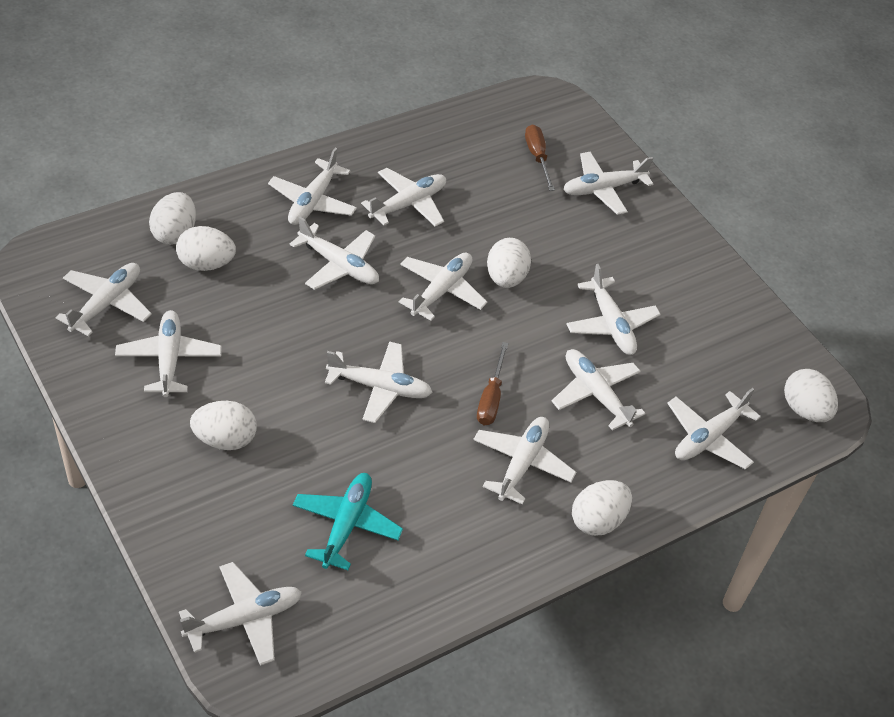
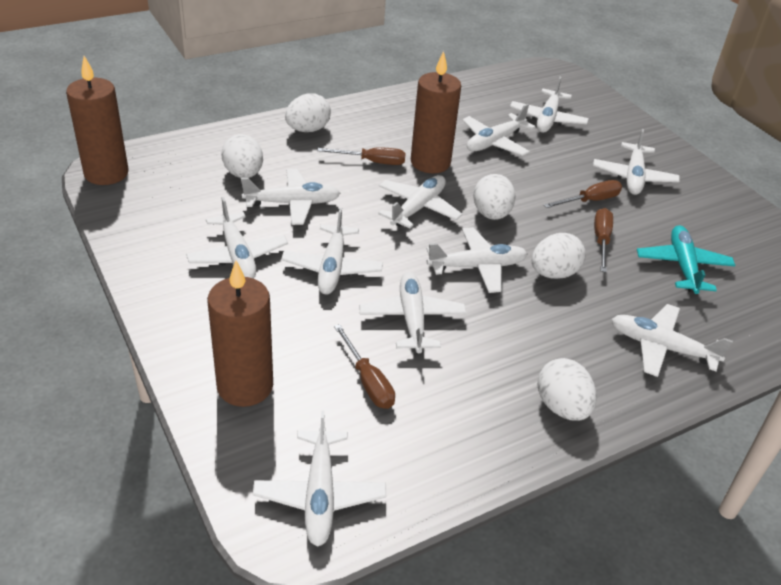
brown candle: 0 -> 3
brown screwdriver: 2 -> 4
white egg: 6 -> 5
white plane: 13 -> 11

